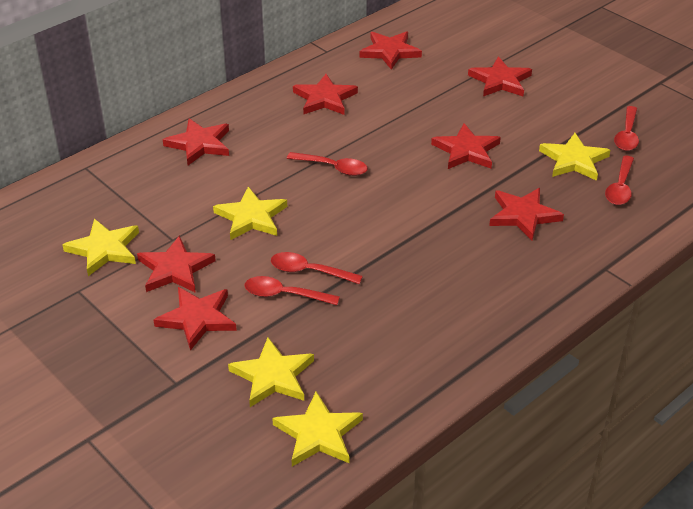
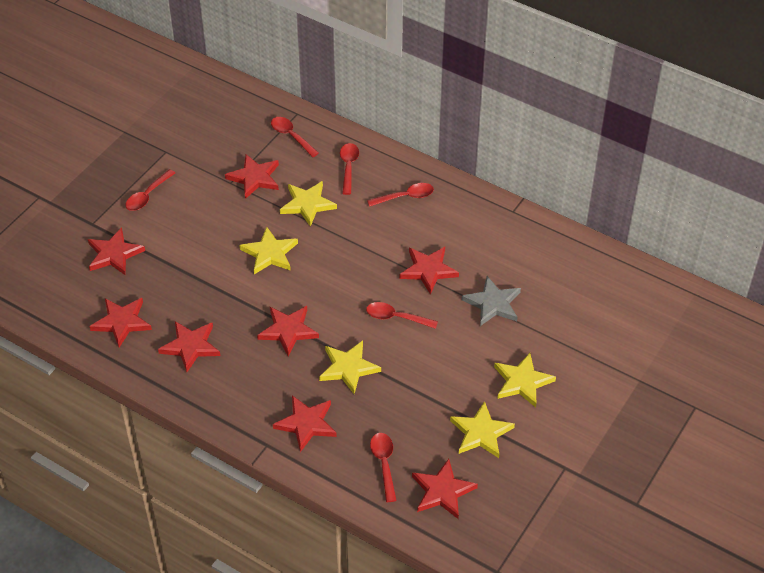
grey star: 0 -> 1
red spoon: 5 -> 6

